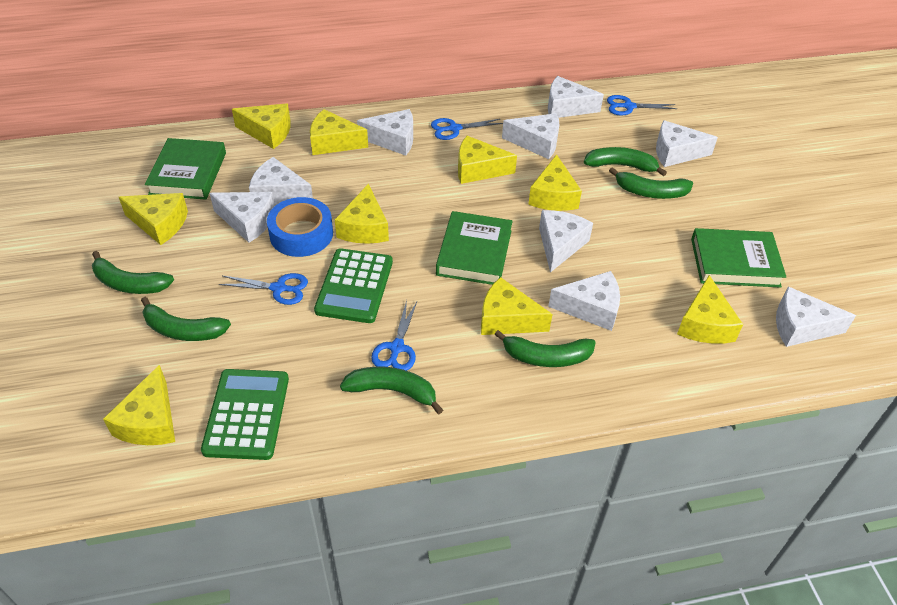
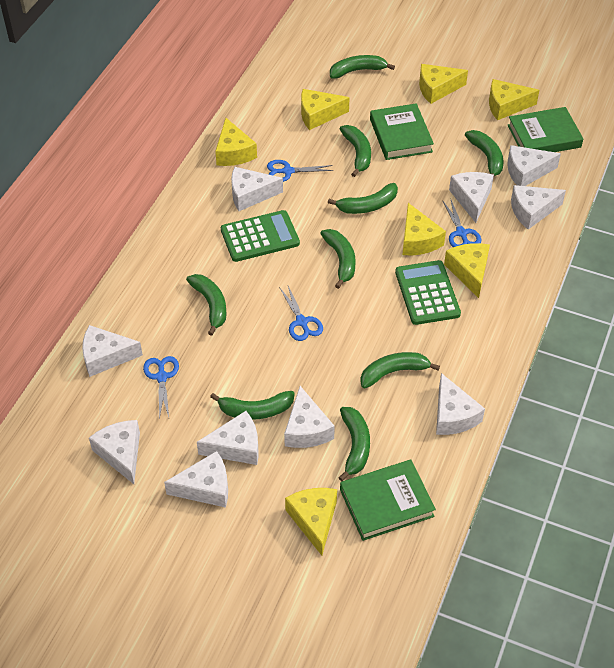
blue tape: 1 -> 0
green banana: 6 -> 9
white cheese: 9 -> 10
yellow cheese: 9 -> 7

